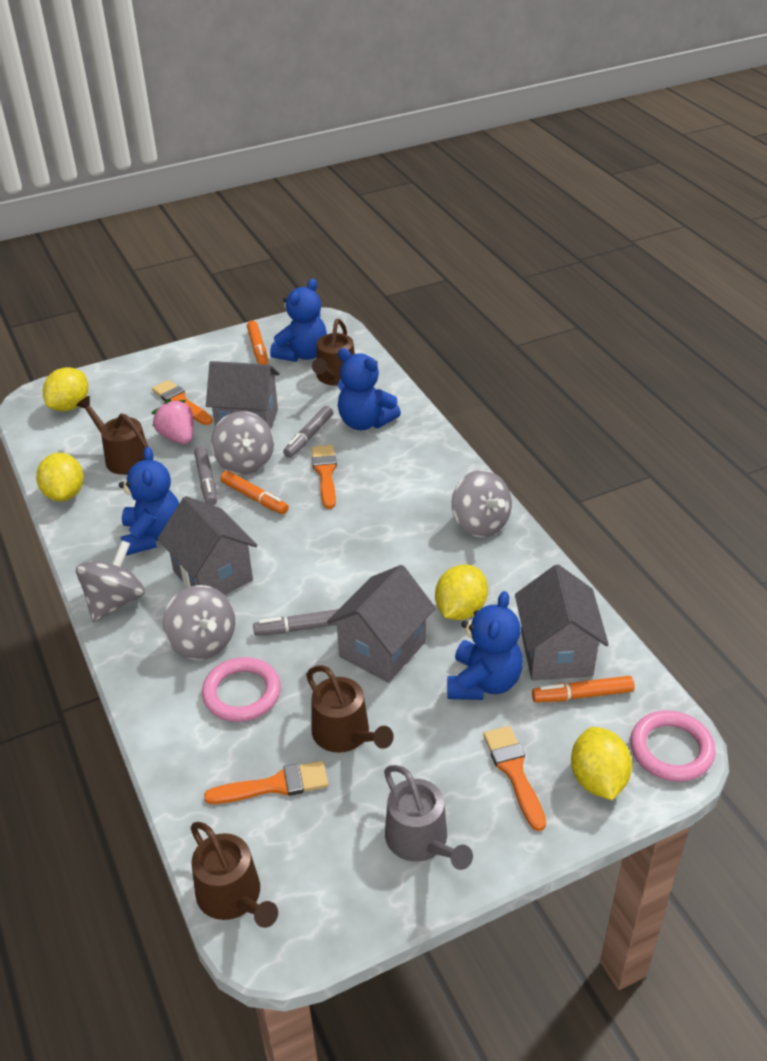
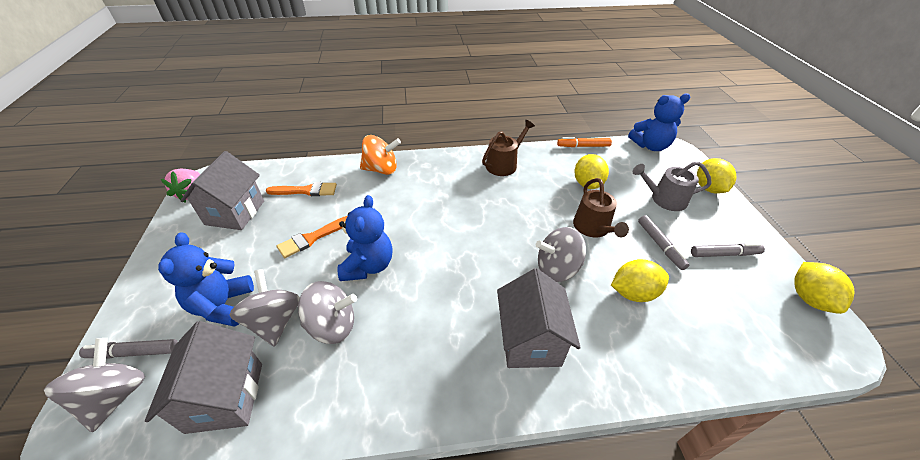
blue teddy bear: 4 -> 3
brown watering can: 4 -> 2
grey house: 4 -> 3
orange brush: 4 -> 2
orange marker: 3 -> 1
orange spinning top: 0 -> 1
pink ring: 2 -> 0

